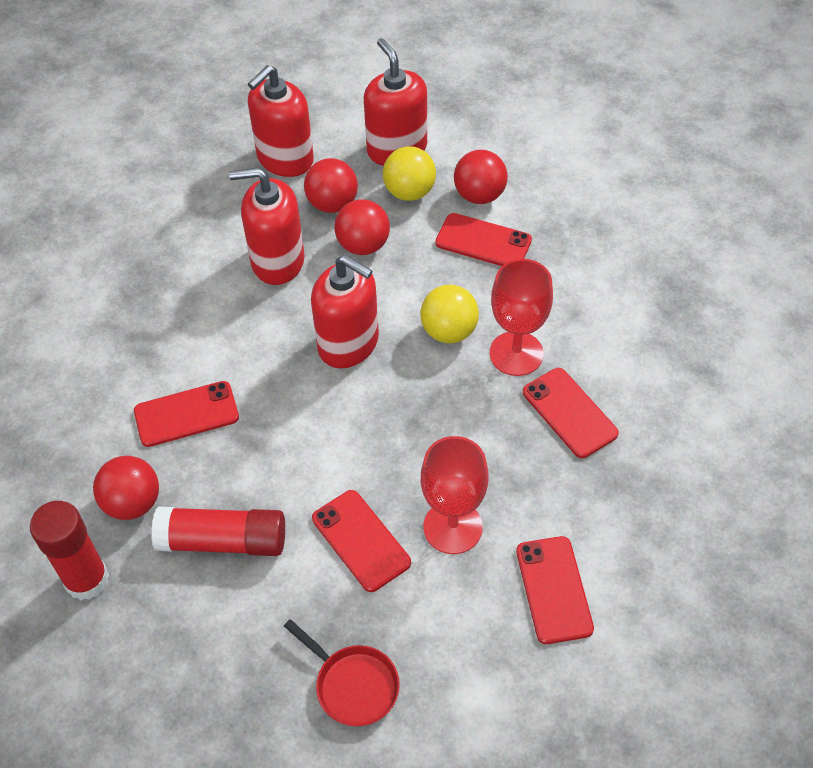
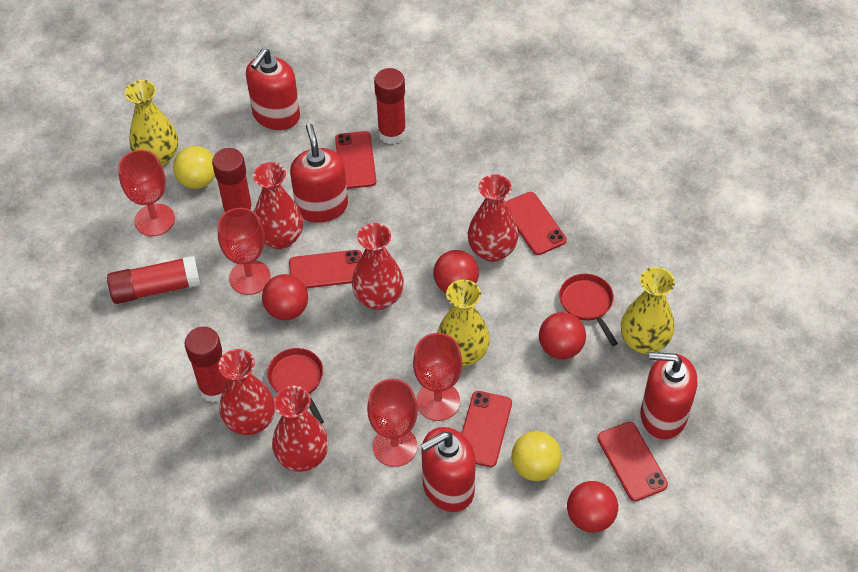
red glue stick: 2 -> 4
red goblet: 2 -> 4
red pan: 1 -> 2
red vase: 0 -> 5
yellow vase: 0 -> 3

